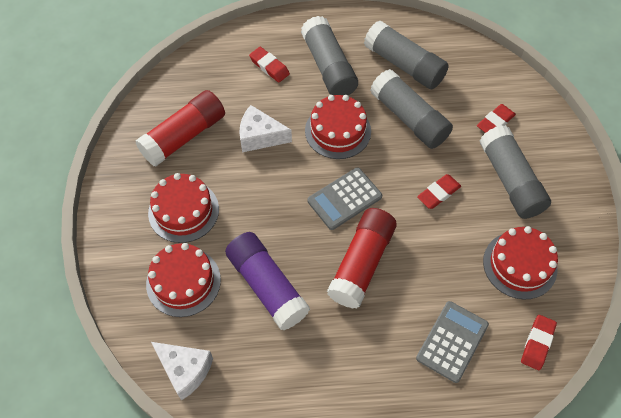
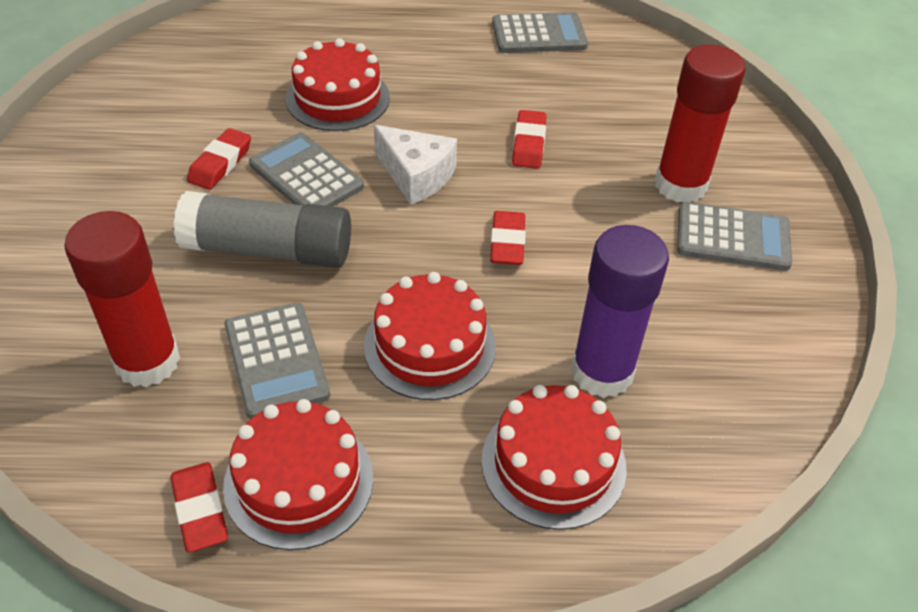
grey calculator: 2 -> 4
grey glue stick: 4 -> 1
white cheese: 2 -> 1

